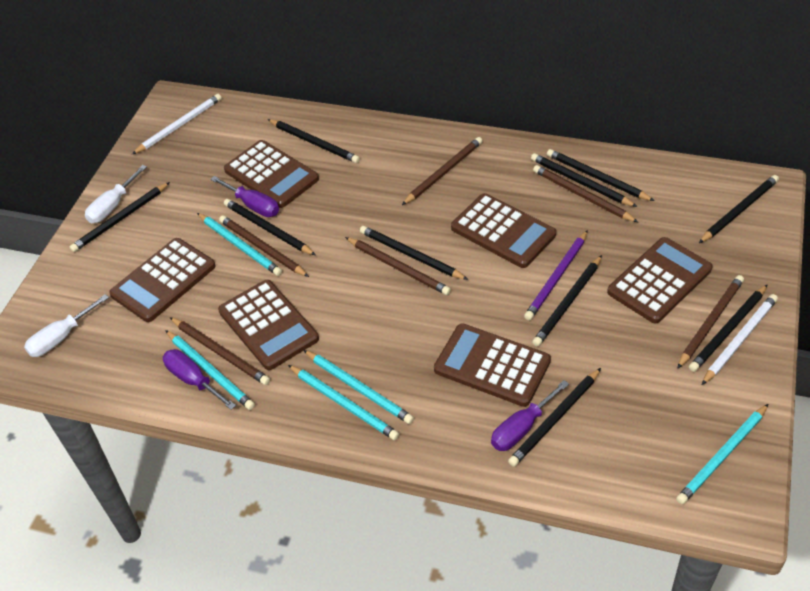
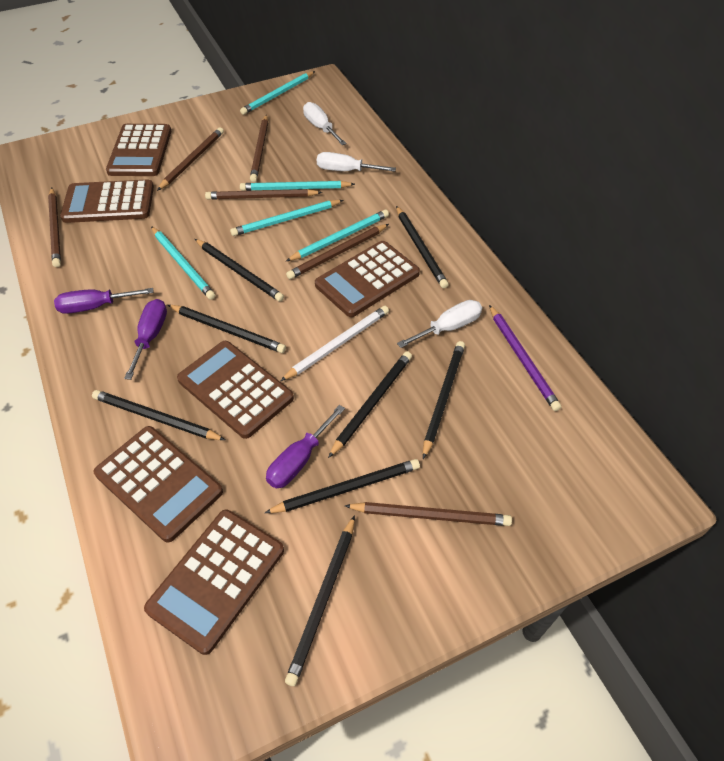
black pencil: 10 -> 8
white pencil: 2 -> 1
white screwdriver: 2 -> 3

